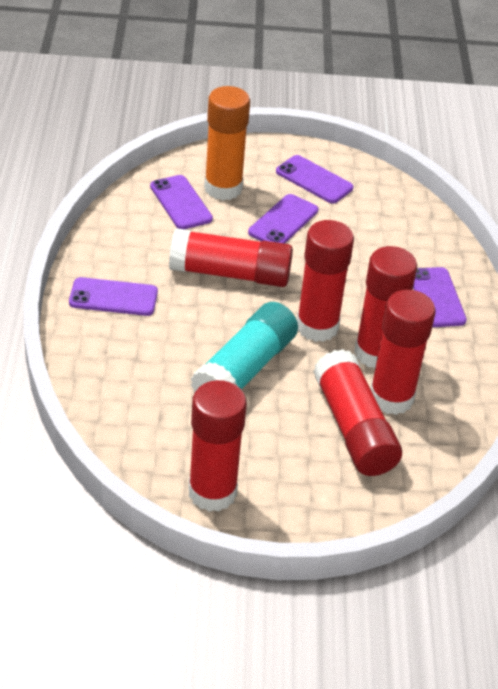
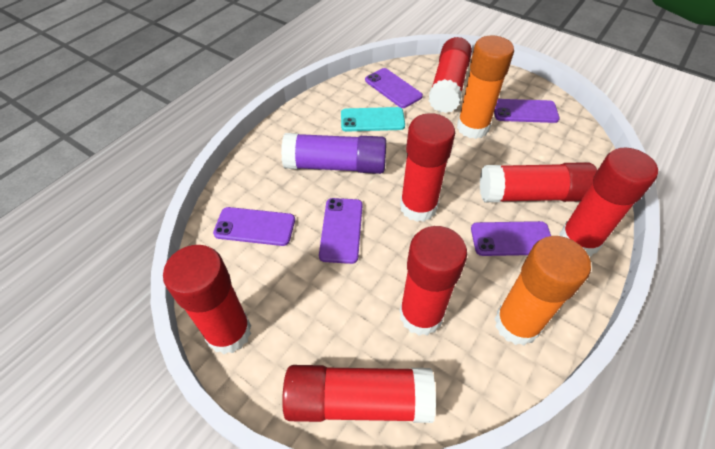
orange glue stick: 1 -> 2
purple glue stick: 0 -> 1
red glue stick: 6 -> 7
turquoise glue stick: 1 -> 0
turquoise phone: 0 -> 1

